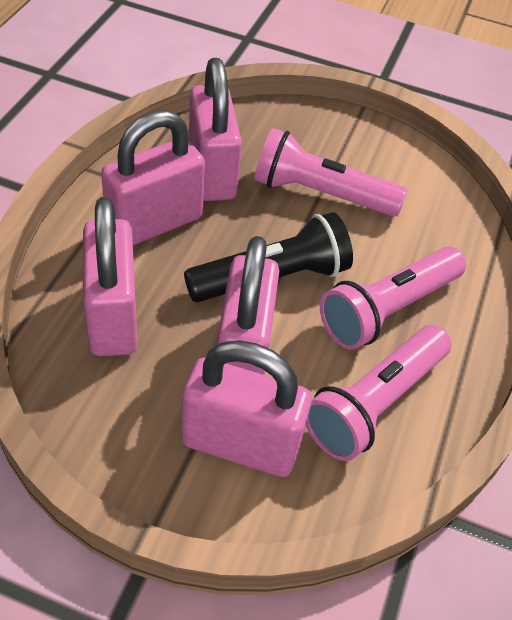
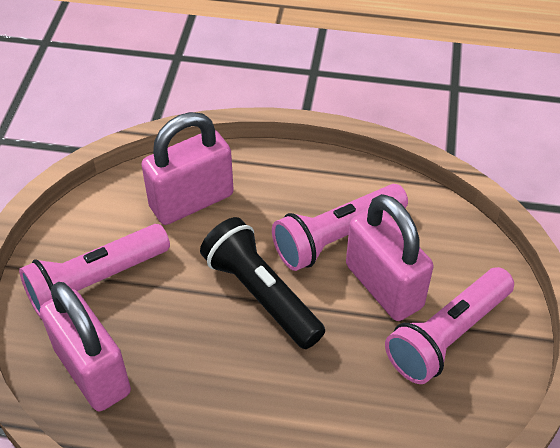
pink padlock: 5 -> 3

